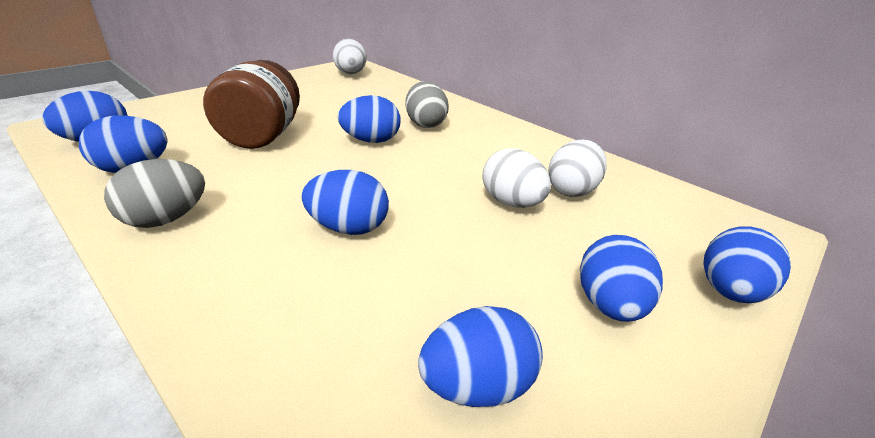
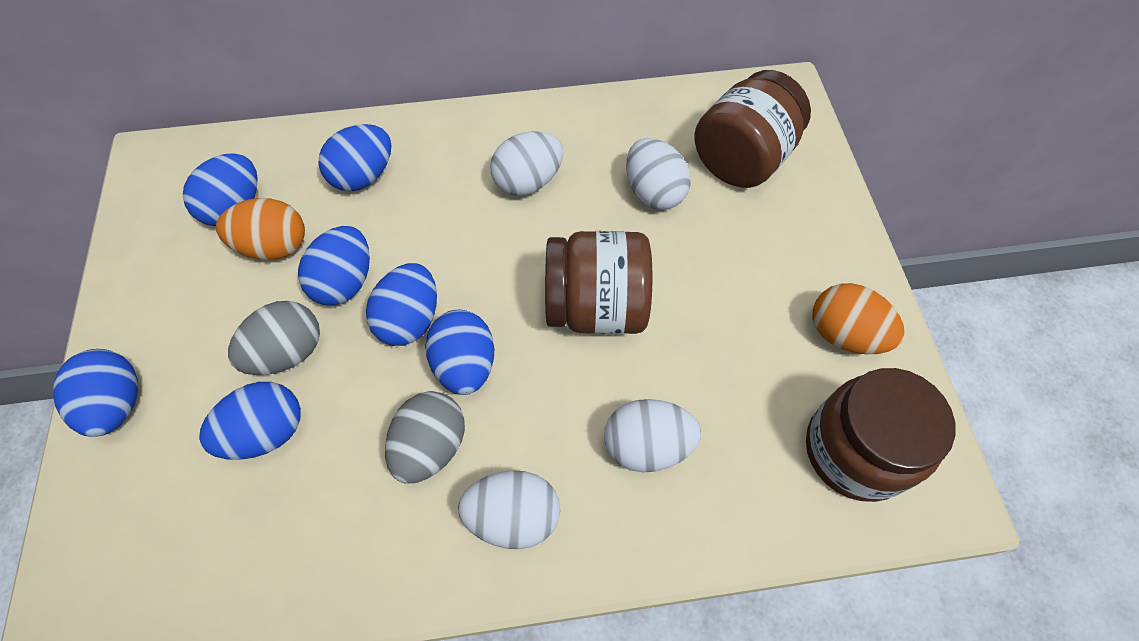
brown jar: 1 -> 3
orange egg: 0 -> 2
white egg: 3 -> 4

